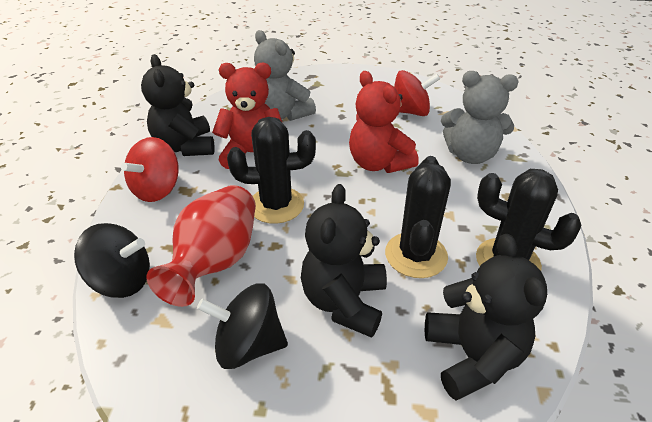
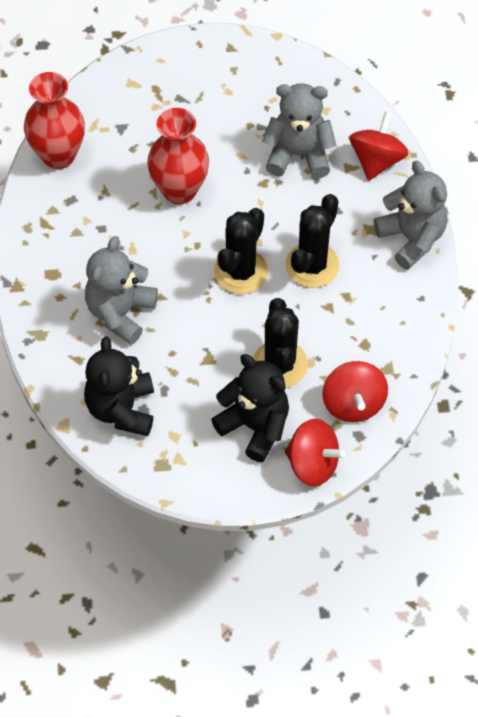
black spinning top: 2 -> 0
black teddy bear: 3 -> 2
grey teddy bear: 2 -> 3
red spinning top: 2 -> 3
red teddy bear: 2 -> 0
red vase: 1 -> 2

